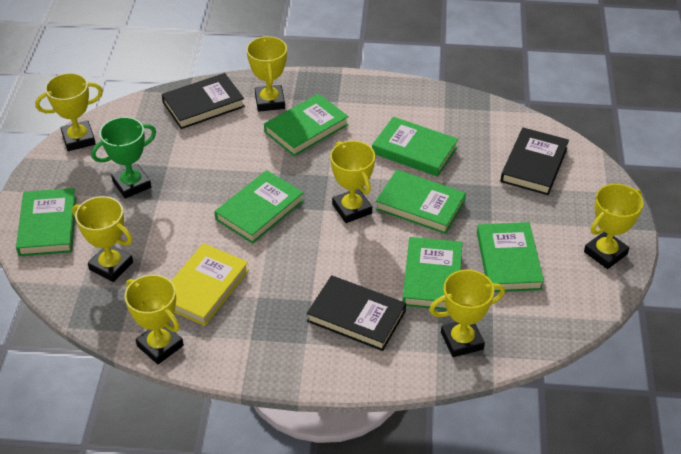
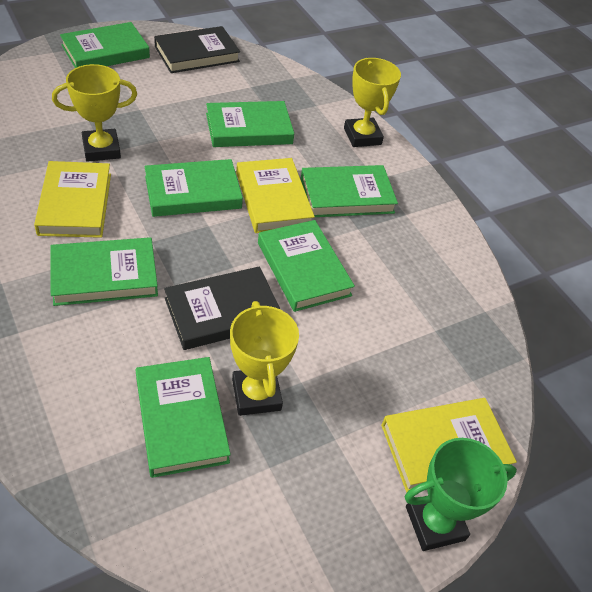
black book: 3 -> 2
yellow book: 1 -> 3
yellow trophy: 7 -> 3

